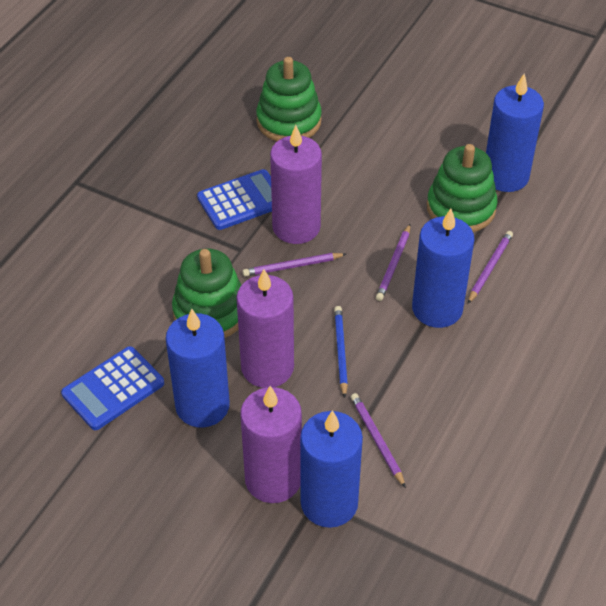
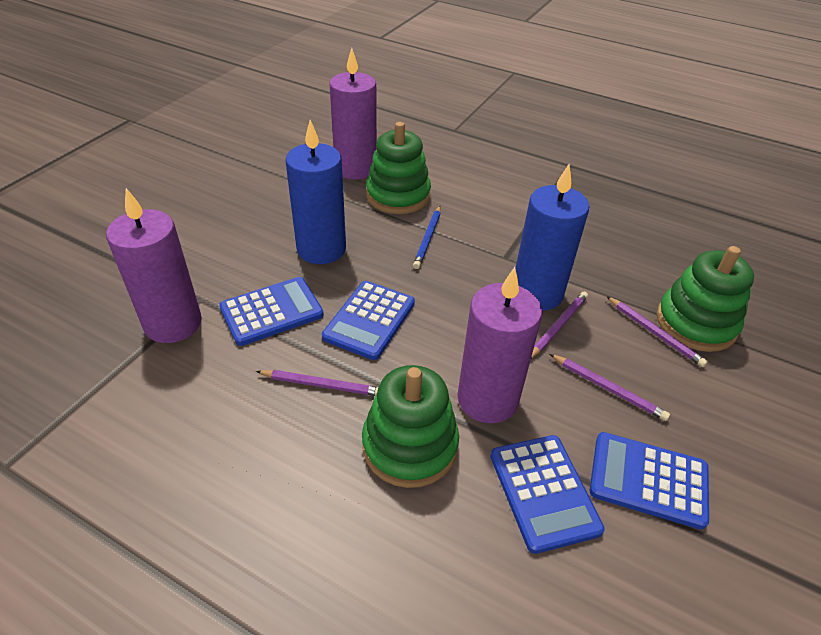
blue calculator: 2 -> 4
blue candle: 4 -> 2

